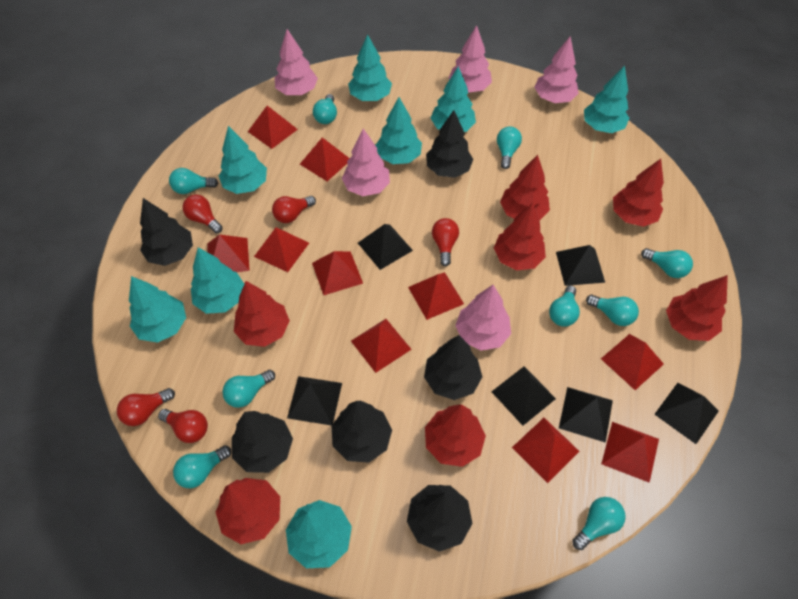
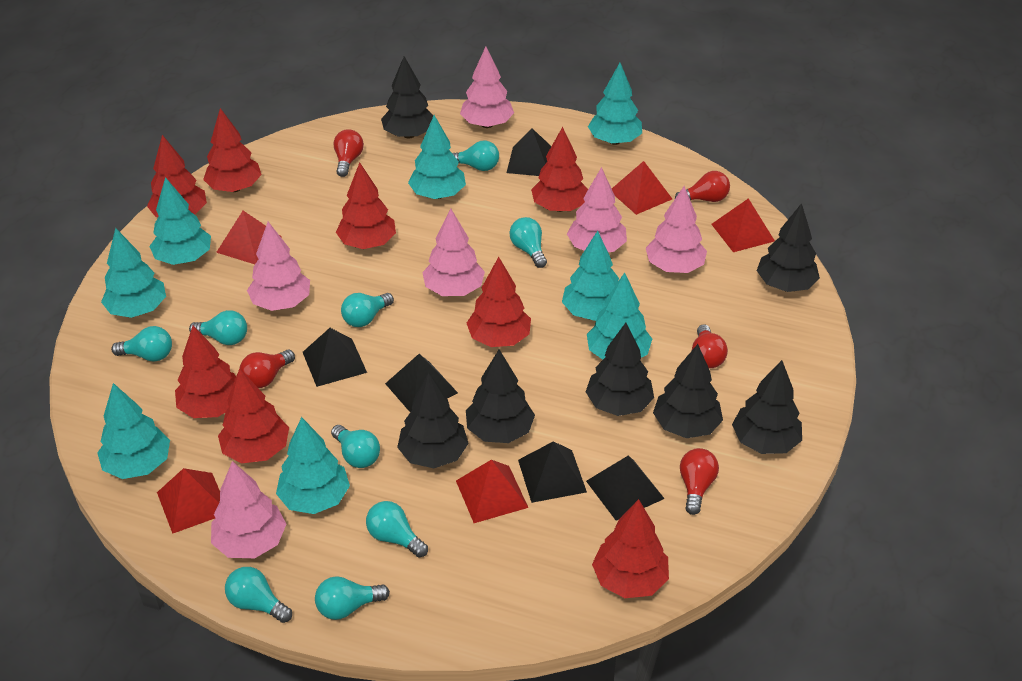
black pyramid: 6 -> 5
black tree: 6 -> 7
pink tree: 5 -> 6
red pyramid: 10 -> 5
red tree: 7 -> 8

